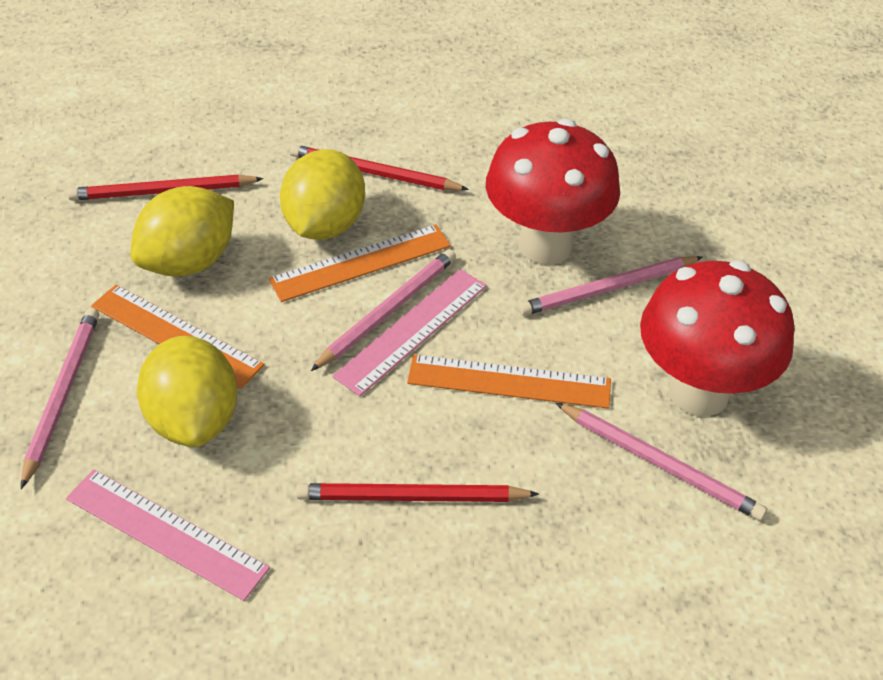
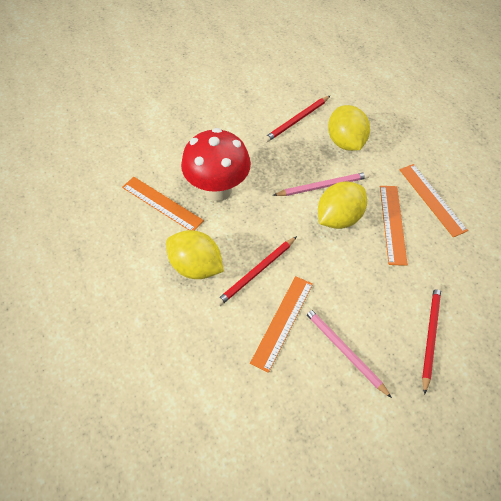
orange ruler: 3 -> 4
pink pencil: 4 -> 2
pink ruler: 2 -> 0
red mushroom: 2 -> 1

